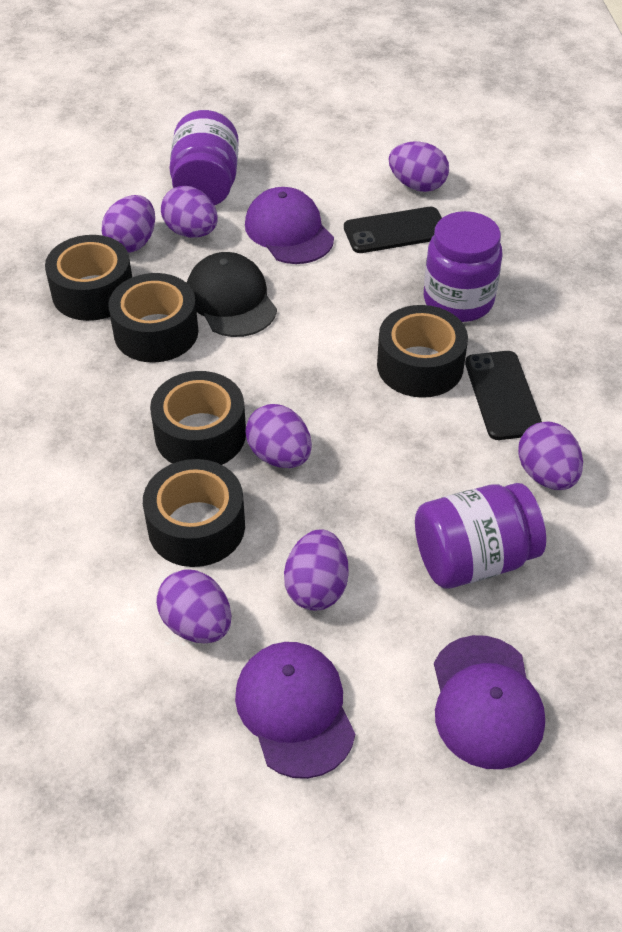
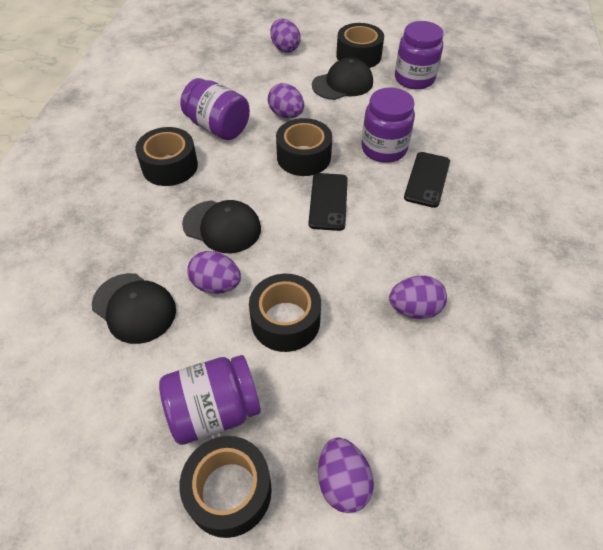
black cap: 1 -> 3
purple cap: 3 -> 0
purple egg: 7 -> 5
purple jar: 3 -> 4

